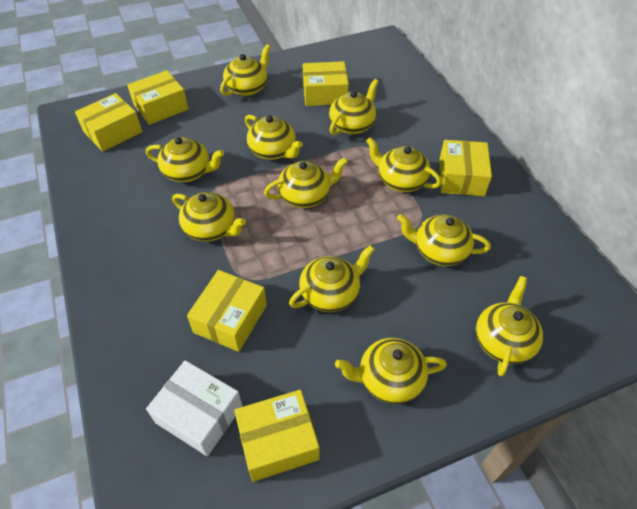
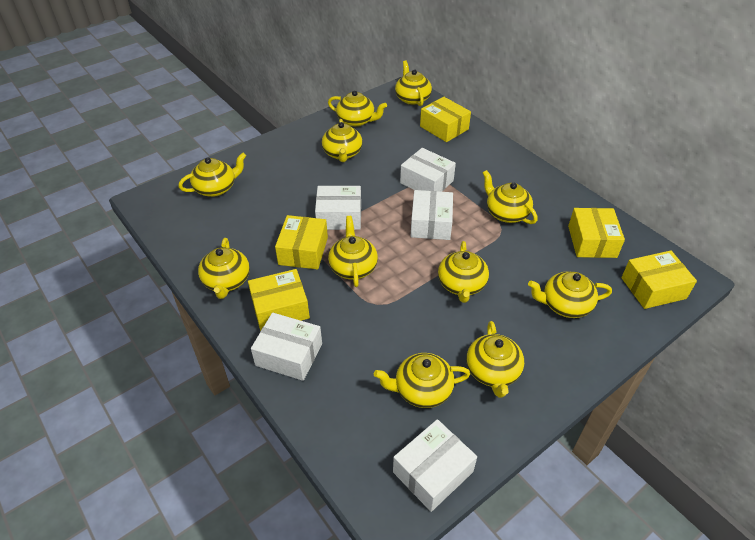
white box: 1 -> 5
yellow box: 6 -> 5

